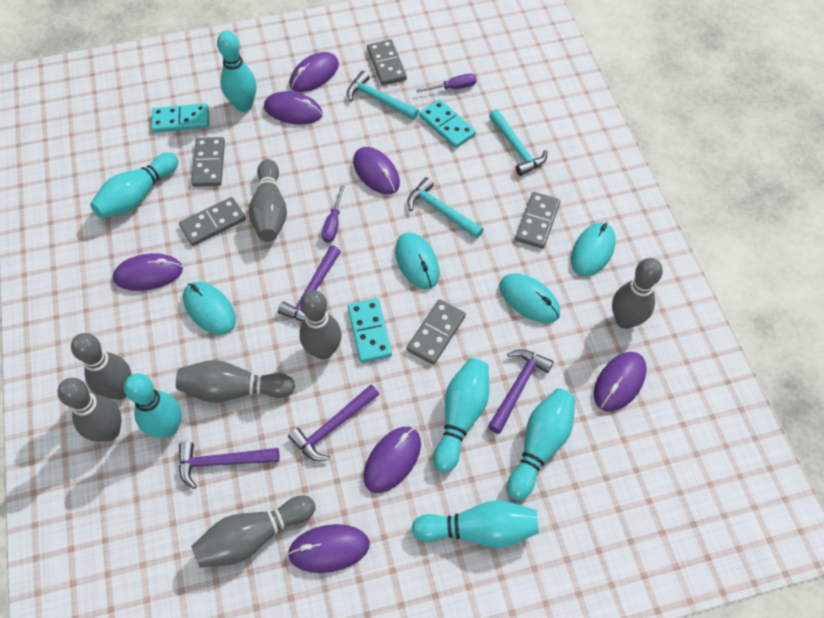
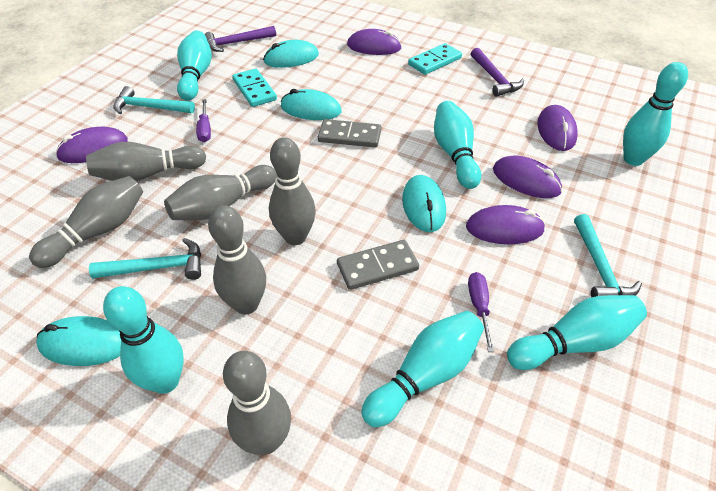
grey bowling pin: 7 -> 6
grey domino: 5 -> 2
purple hammer: 4 -> 2
purple mouse: 7 -> 5
turquoise domino: 3 -> 2

